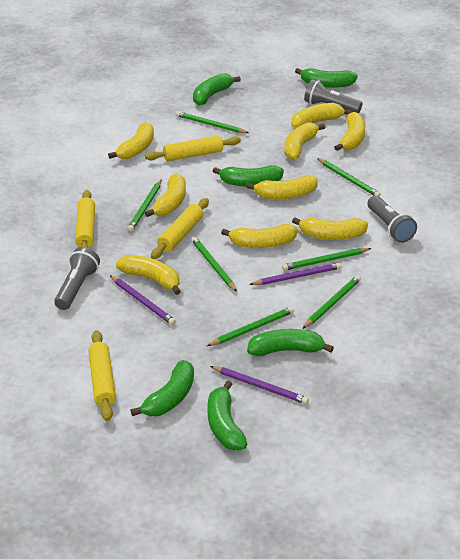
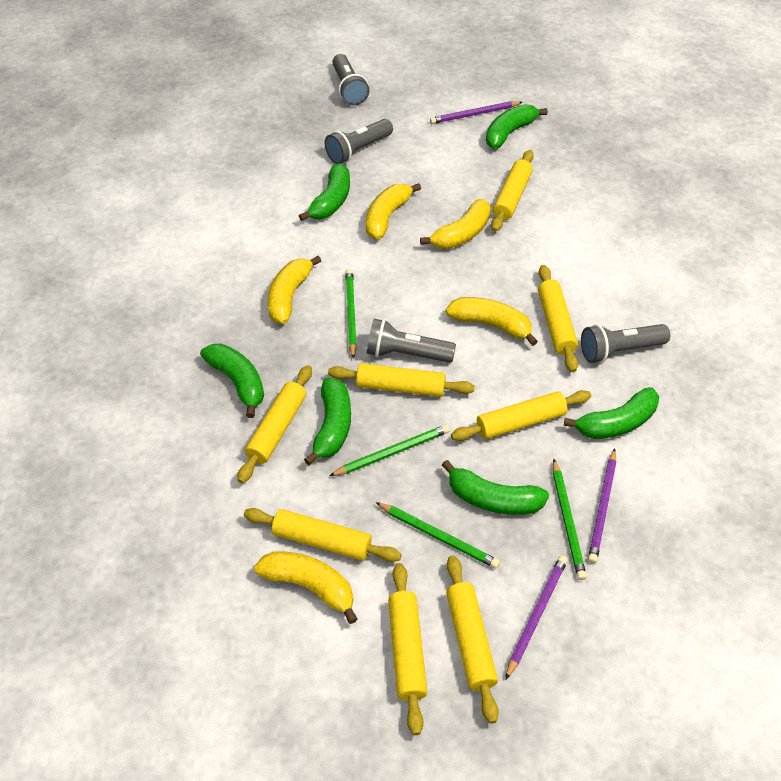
green pencil: 7 -> 4
grey flashlight: 3 -> 4
yellow banana: 9 -> 5
yellow rolling pin: 4 -> 8

